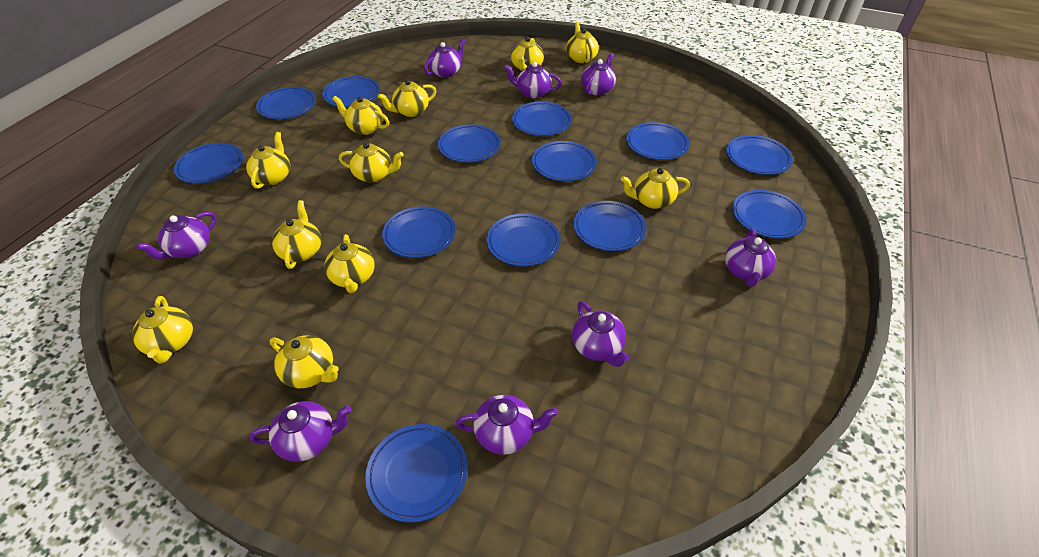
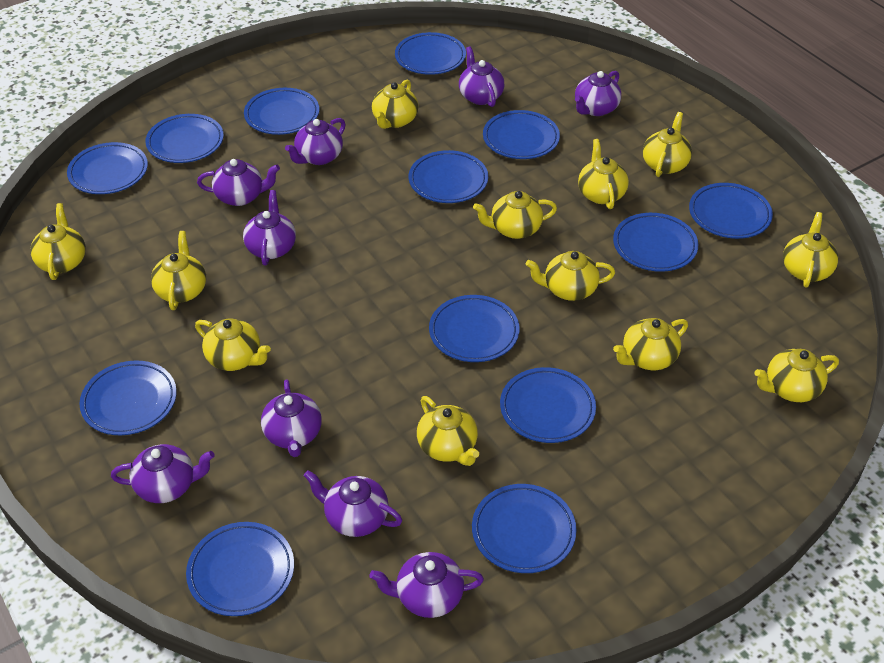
purple teapot: 8 -> 9
yellow teapot: 11 -> 12

